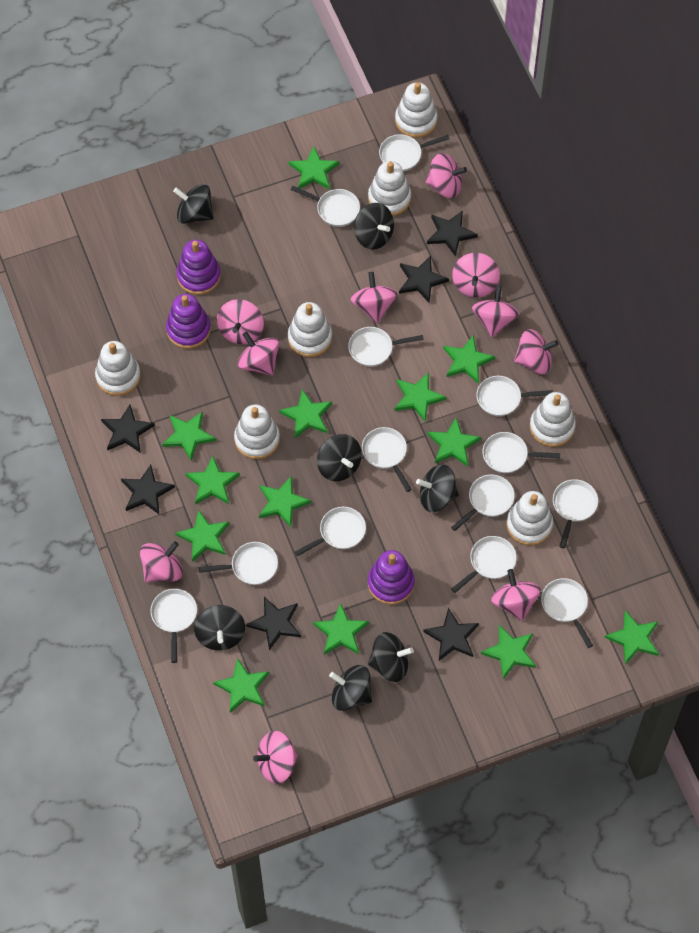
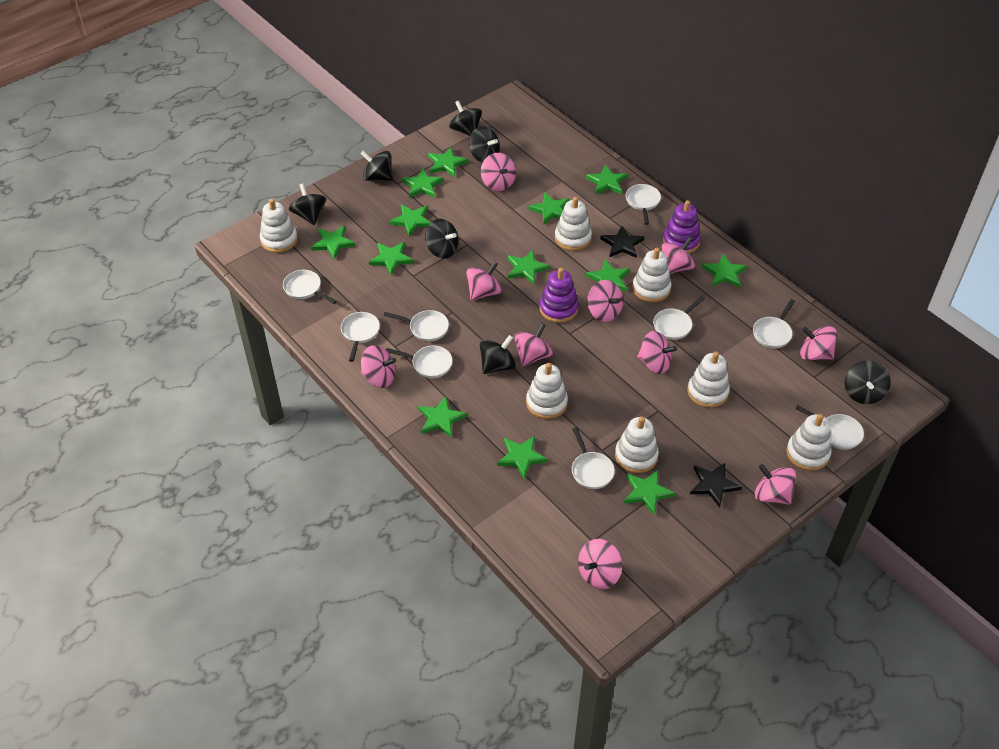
black star: 6 -> 2
purple stacking toy: 3 -> 2
white pan: 13 -> 9

